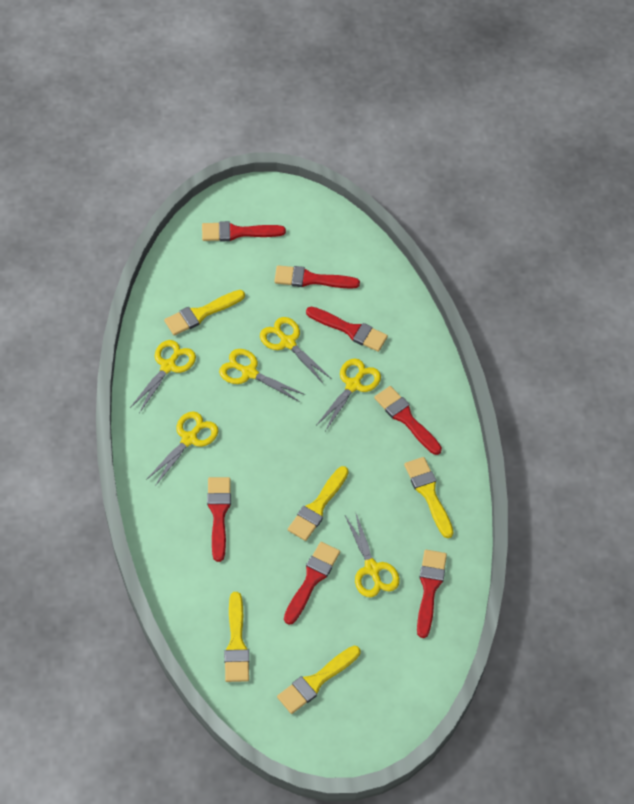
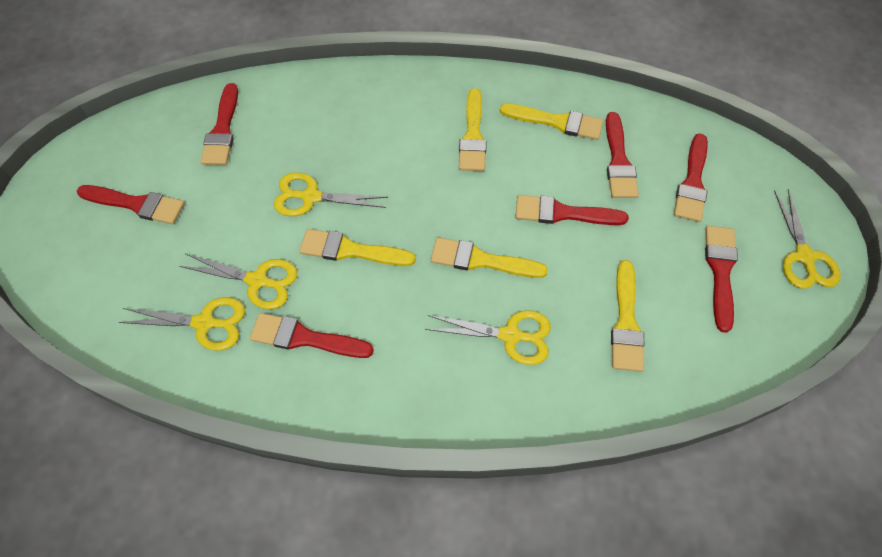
yellow scissors: 6 -> 5

